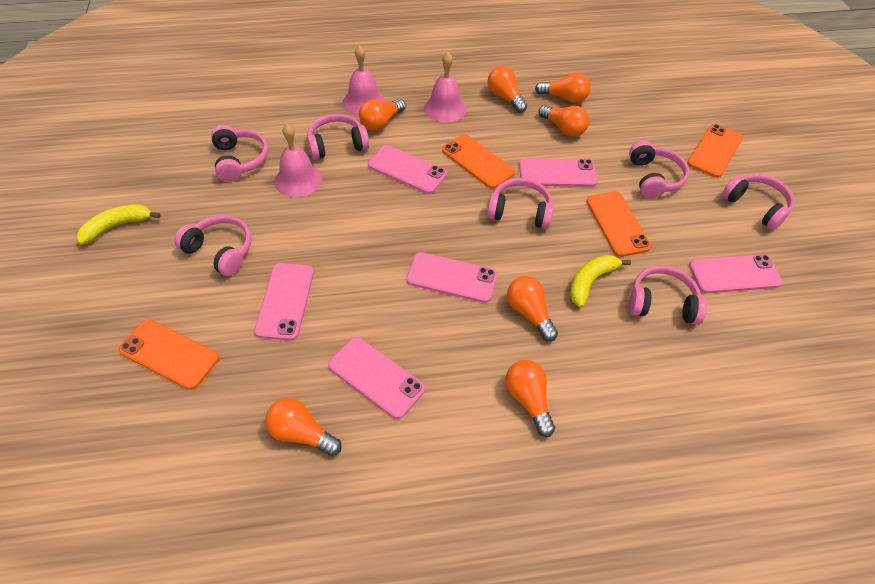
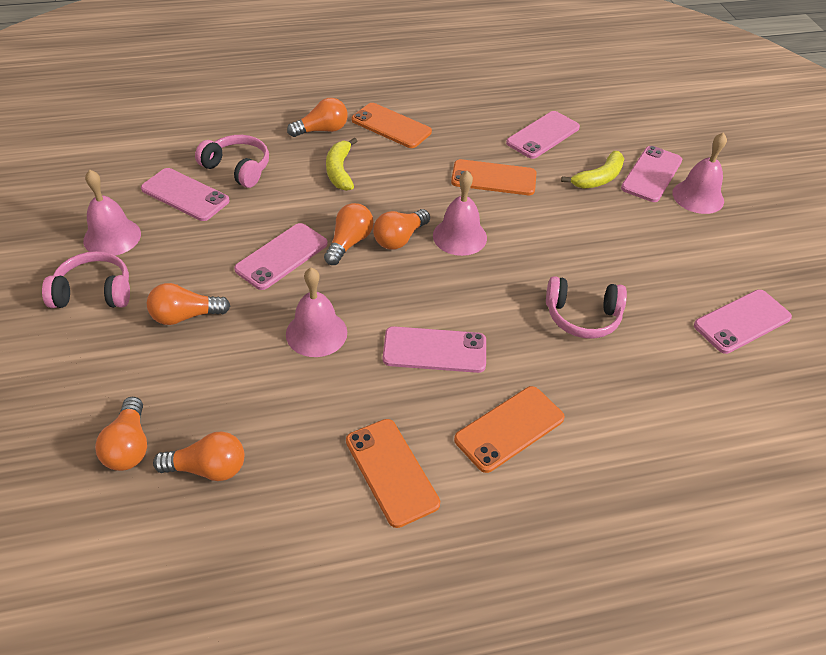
orange light bulb: 7 -> 6
pink bell: 3 -> 4
pink headphones: 7 -> 3

